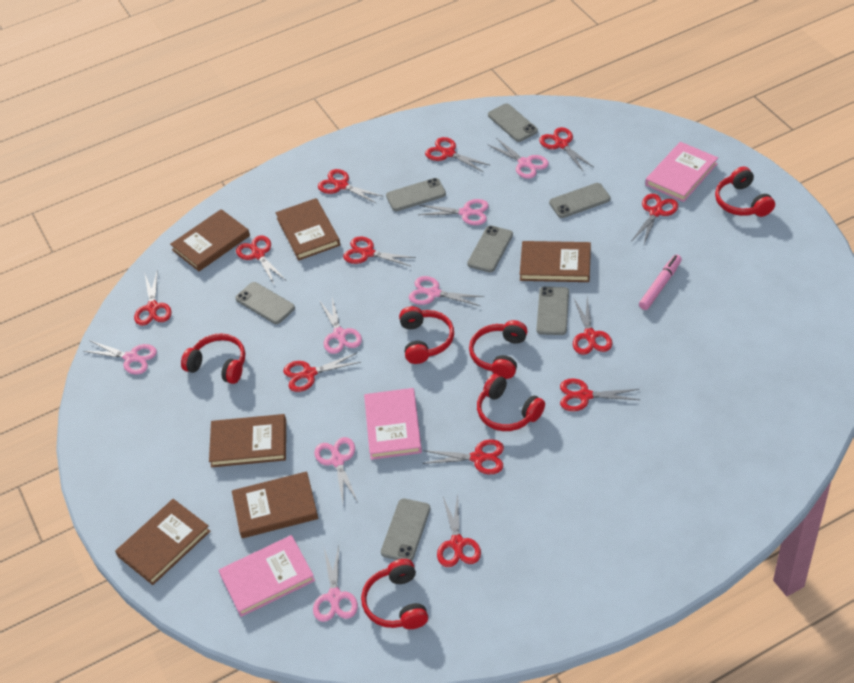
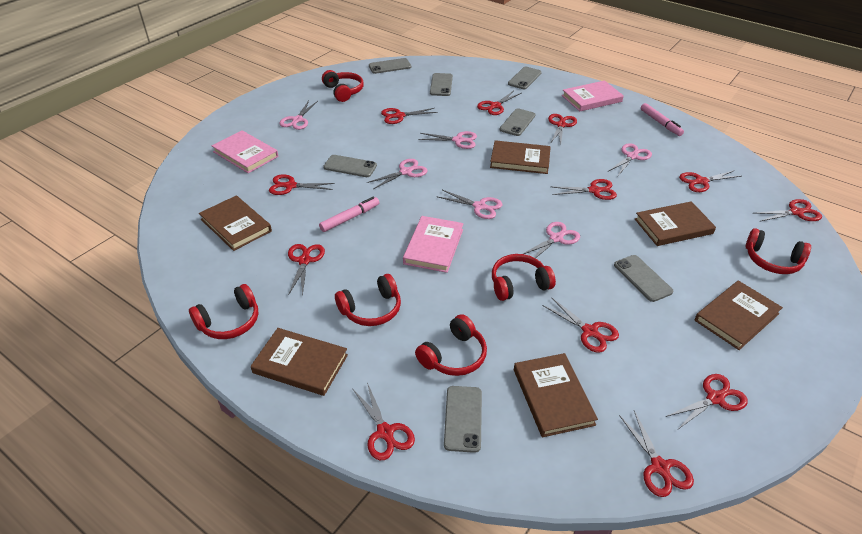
pink marker: 1 -> 2
pink scissors: 7 -> 6

